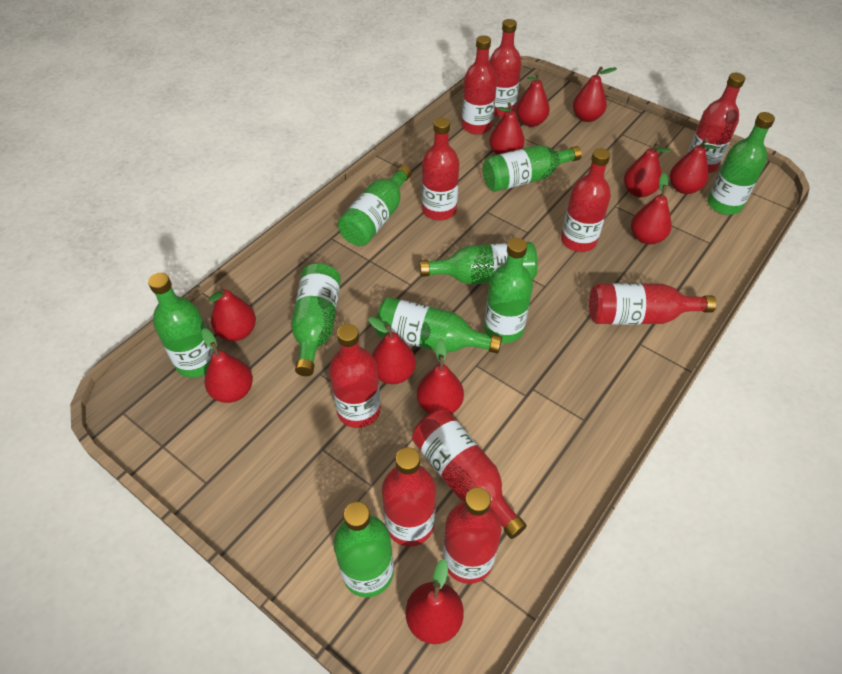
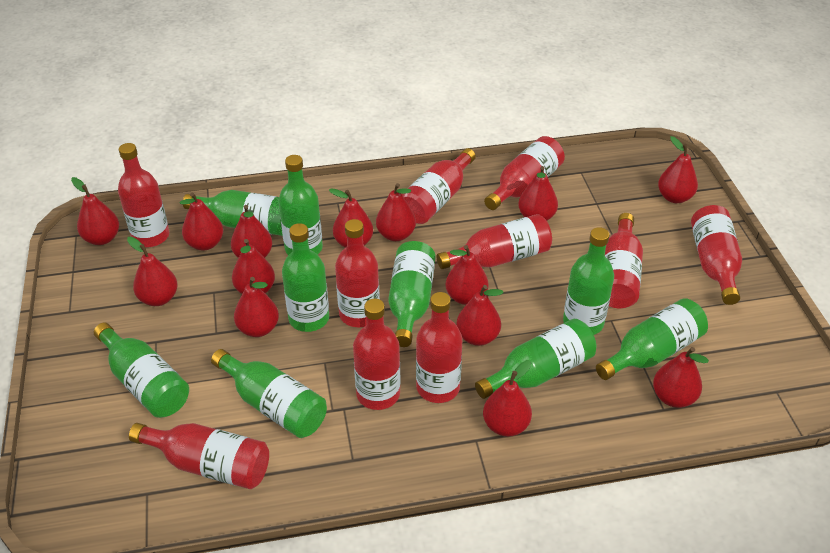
red pear: 11 -> 14

